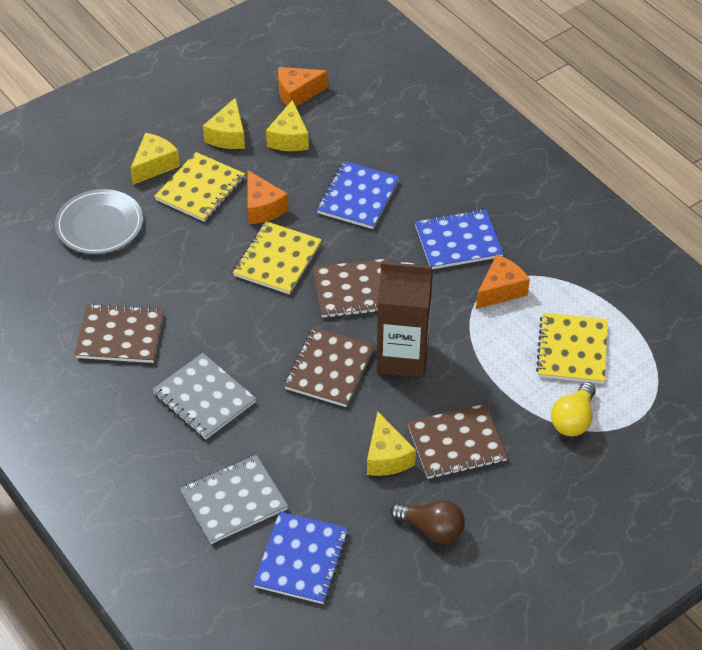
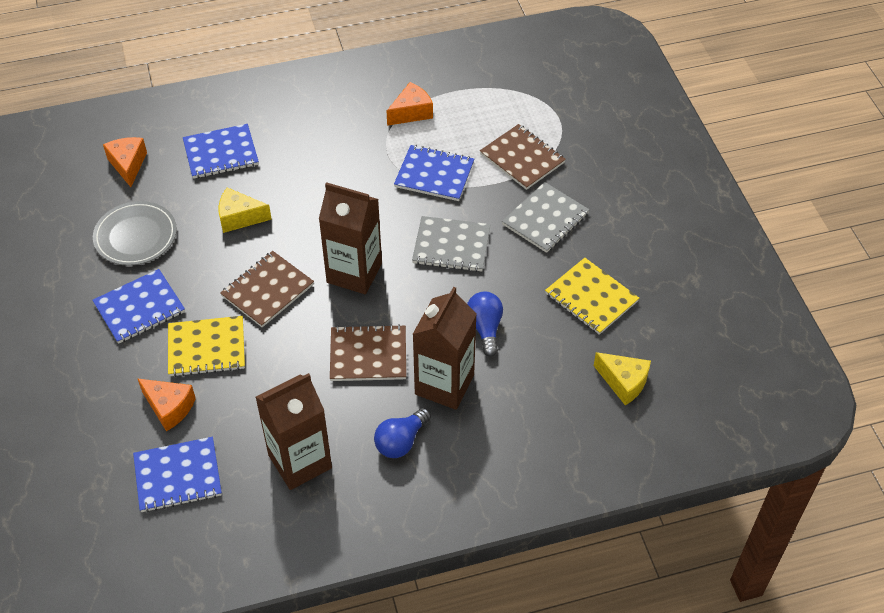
blue light bulb: 0 -> 2
blue notebook: 3 -> 4
brown carton: 1 -> 3
brown light bulb: 1 -> 0
brown notebook: 4 -> 3
yellow cheese: 4 -> 2
yellow light bulb: 1 -> 0
yellow notebook: 3 -> 2

